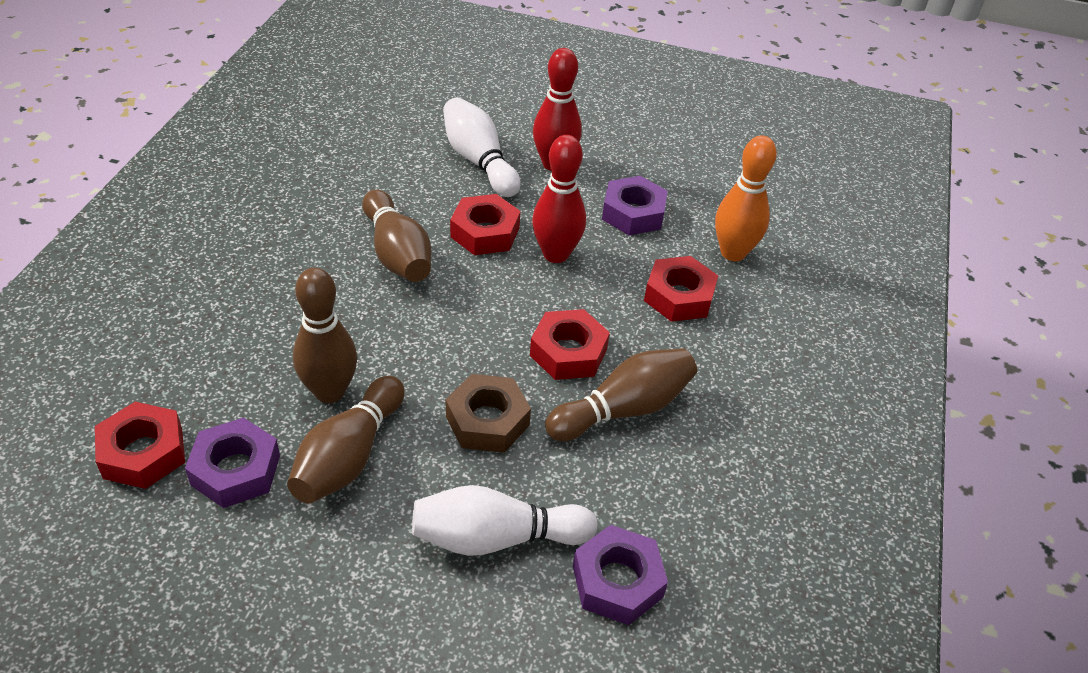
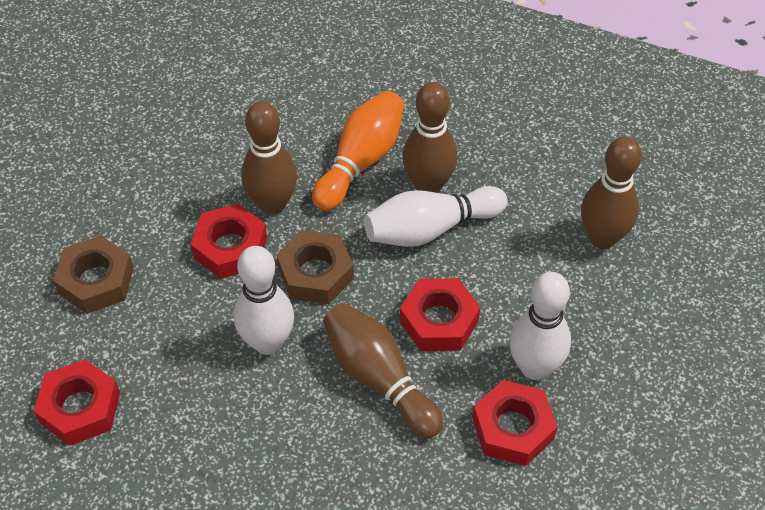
brown nut: 1 -> 2
purple nut: 3 -> 0
red bowling pin: 2 -> 0
white bowling pin: 2 -> 3

